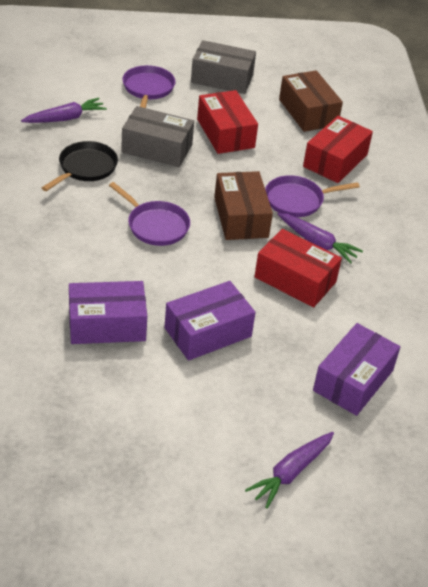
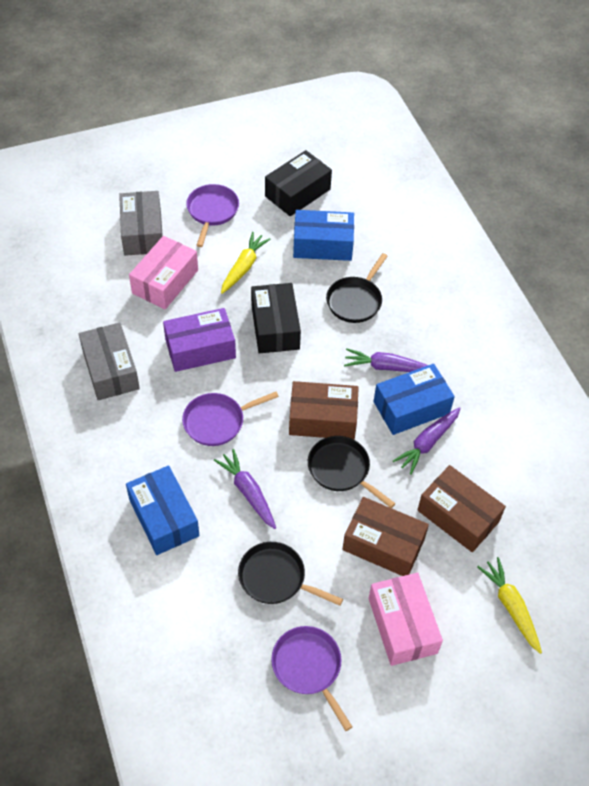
black box: 0 -> 2
black pan: 1 -> 3
blue box: 0 -> 3
brown box: 2 -> 3
pink box: 0 -> 2
purple box: 3 -> 1
red box: 3 -> 0
yellow carrot: 0 -> 2

